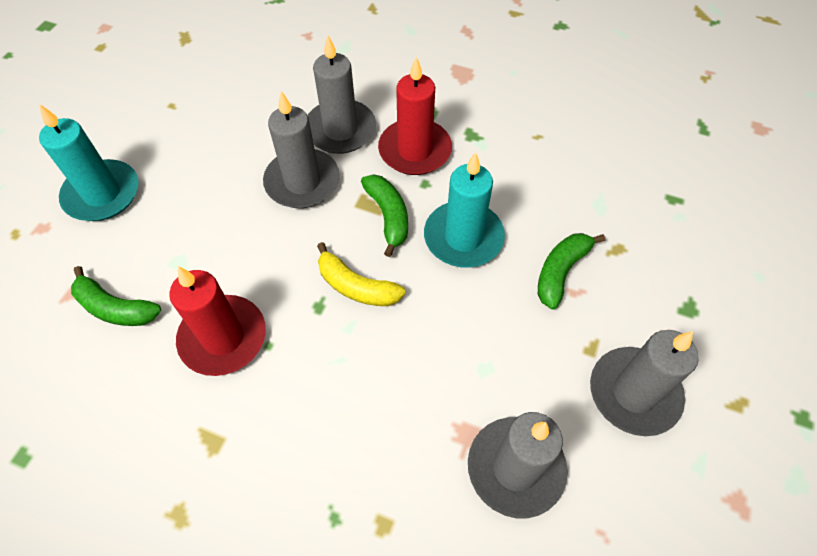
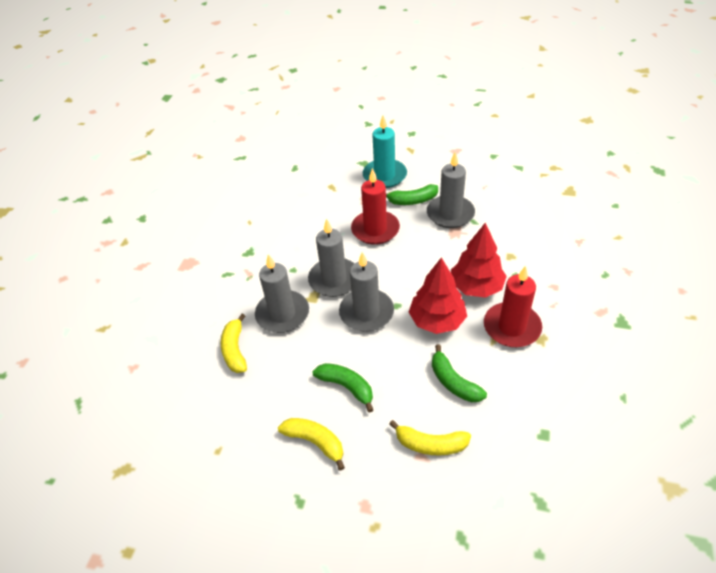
red tree: 0 -> 2
turquoise candle: 2 -> 1
yellow banana: 1 -> 3

